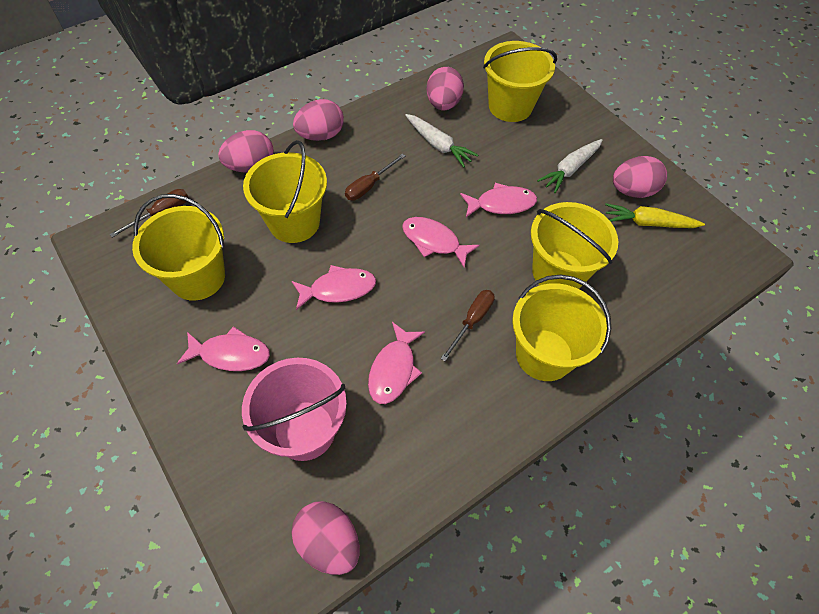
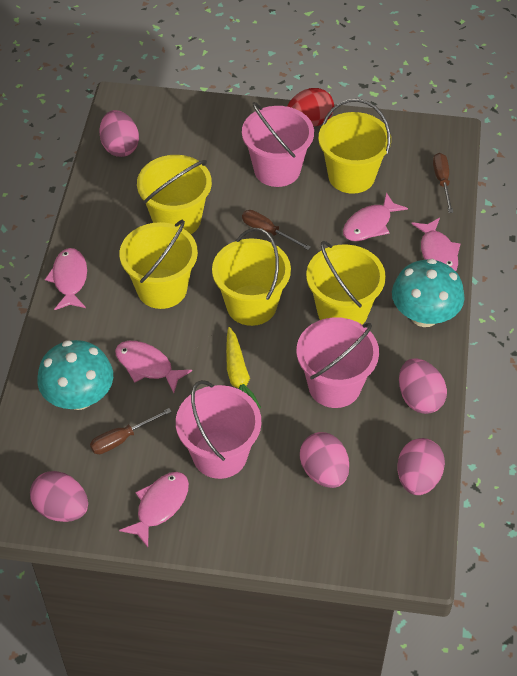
pink bucket: 1 -> 3
red egg: 0 -> 1
turquoise mushroom: 0 -> 2
white carrot: 2 -> 0

